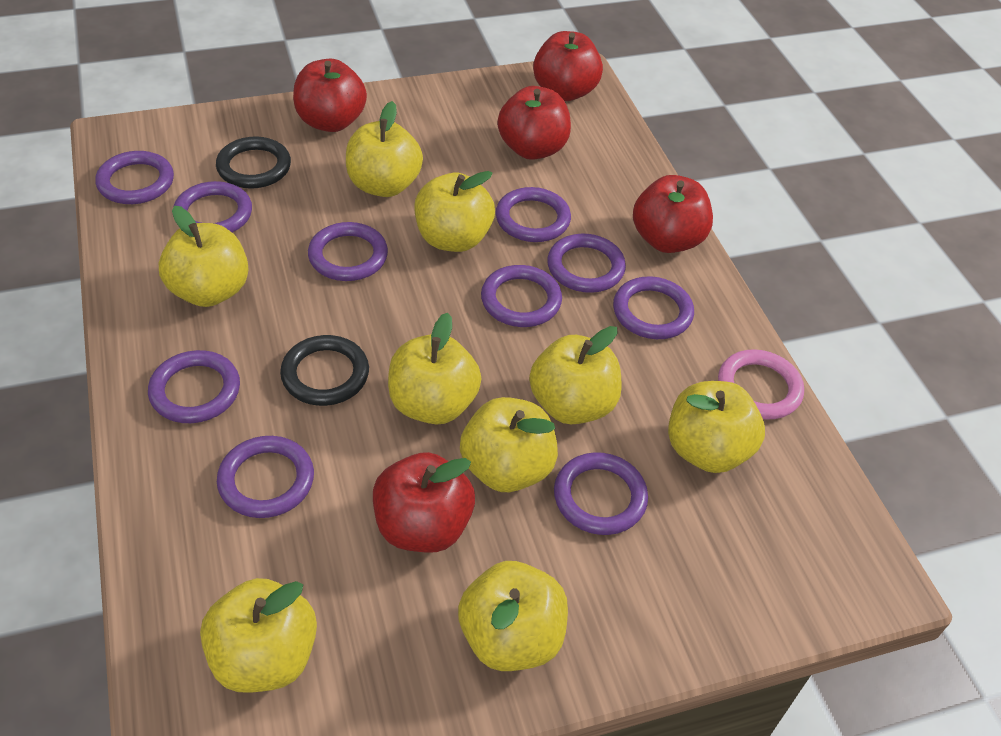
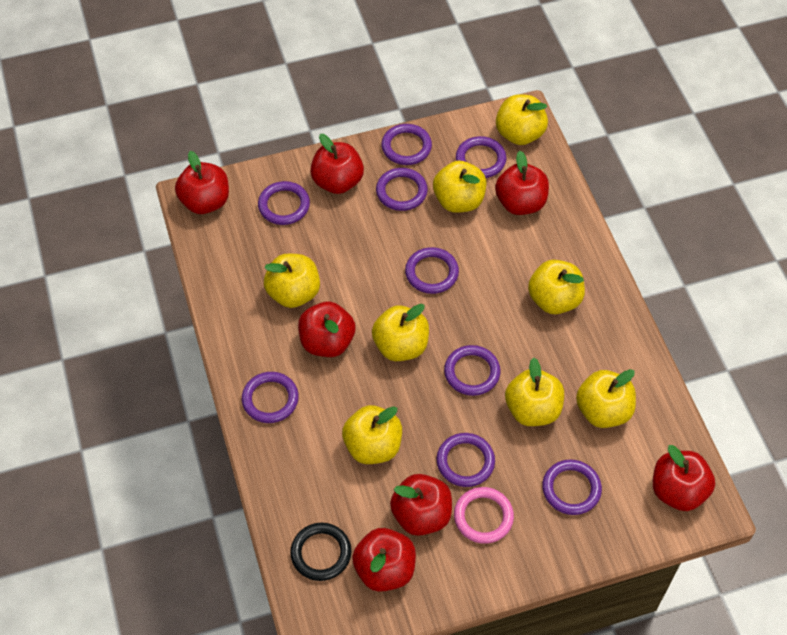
black ring: 2 -> 1
purple ring: 10 -> 9
red apple: 5 -> 7
yellow apple: 9 -> 8

